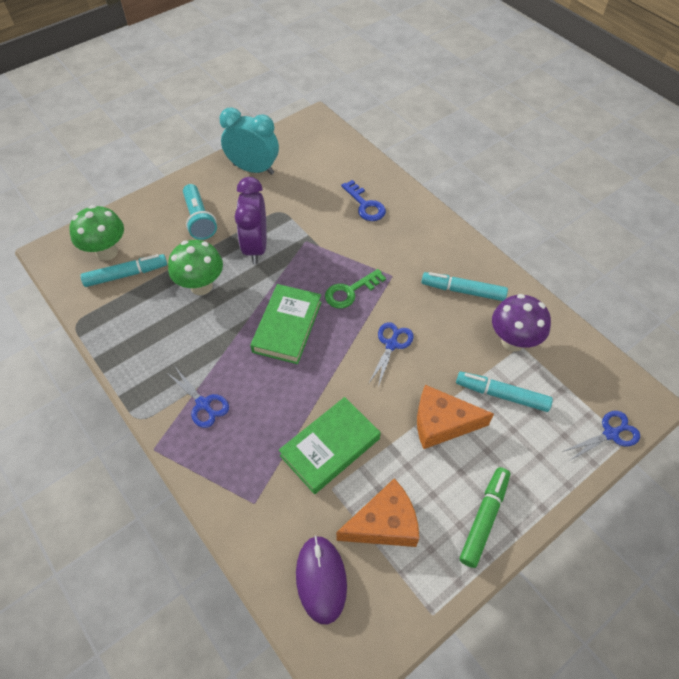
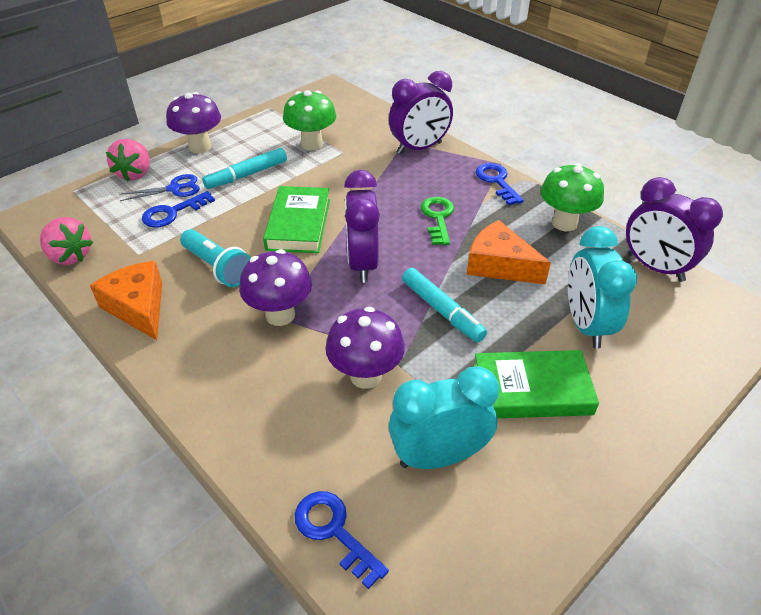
blue key: 1 -> 3
blue scissors: 3 -> 1
green marker: 1 -> 0
pink strawberry: 0 -> 2
purple clock: 1 -> 3
purple mouse: 1 -> 0
purple mushroom: 1 -> 3
turquoise clock: 1 -> 2
turquoise marker: 3 -> 2

